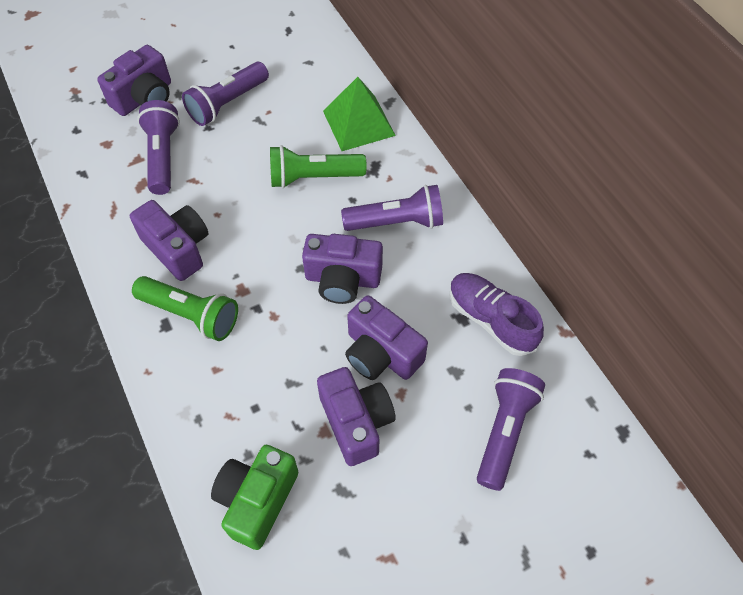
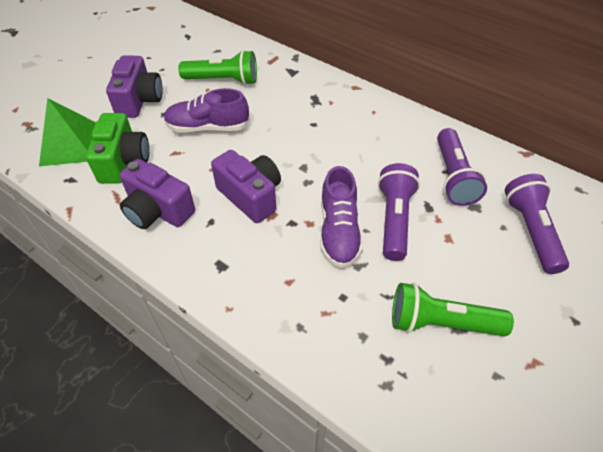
purple camera: 5 -> 3
purple flashlight: 4 -> 3
purple shoe: 1 -> 2

